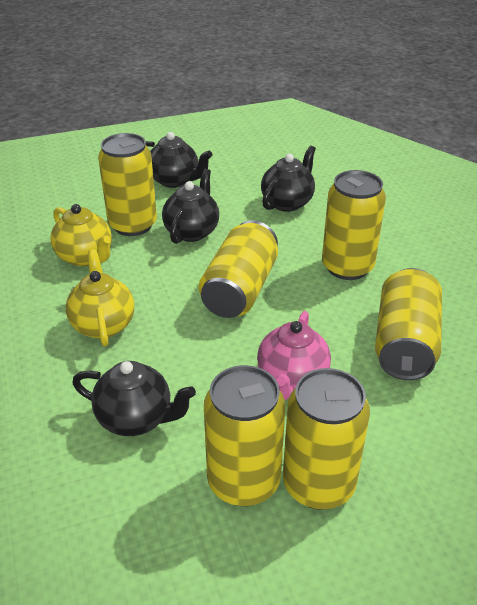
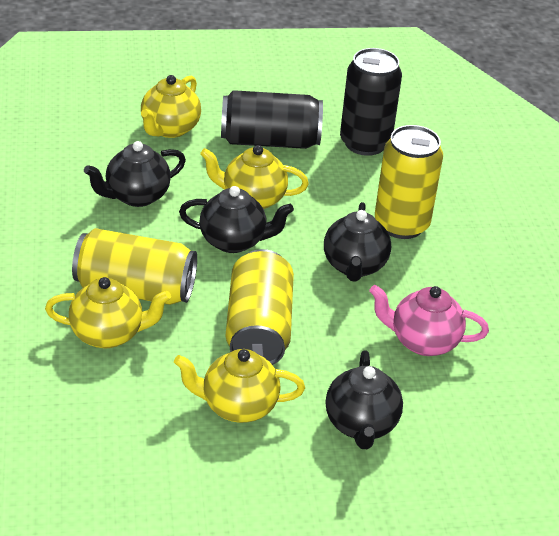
black can: 0 -> 2
yellow can: 6 -> 3
yellow teapot: 2 -> 4

